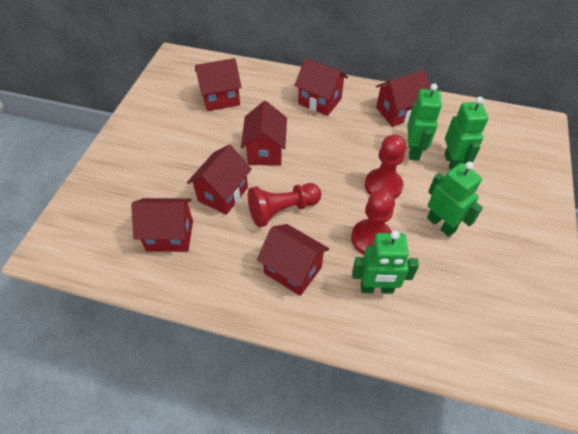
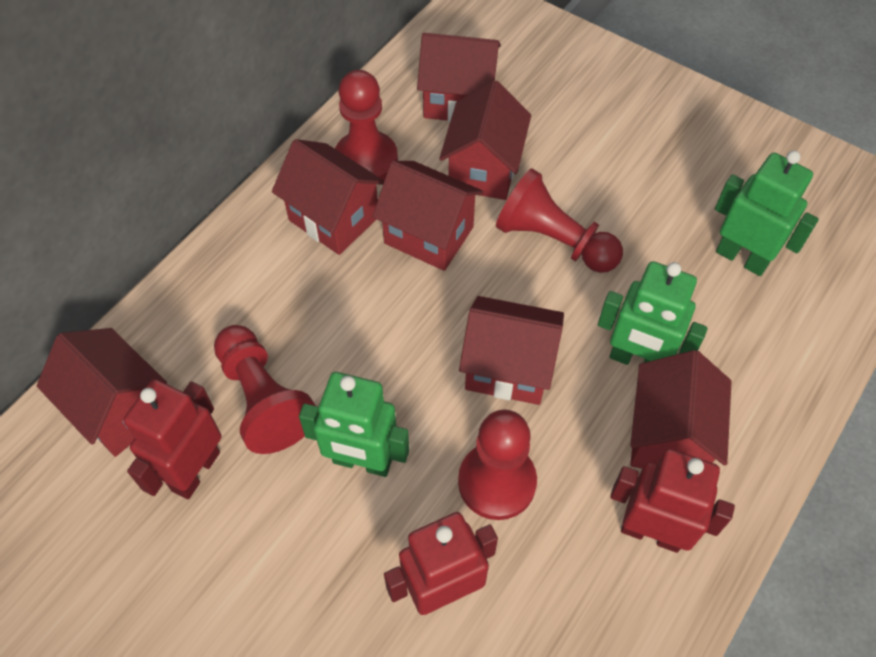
green robot: 4 -> 3
red pawn: 3 -> 4
red robot: 0 -> 3

